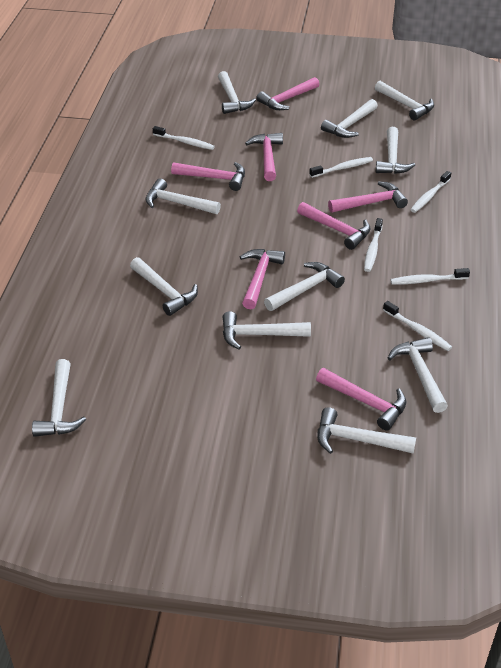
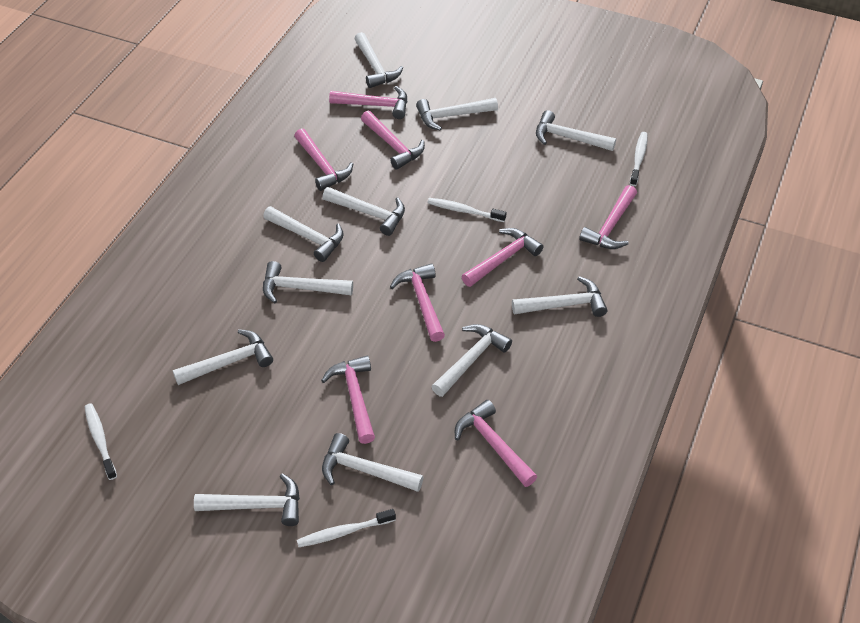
pink hammer: 7 -> 8
white toothbrush: 6 -> 4

